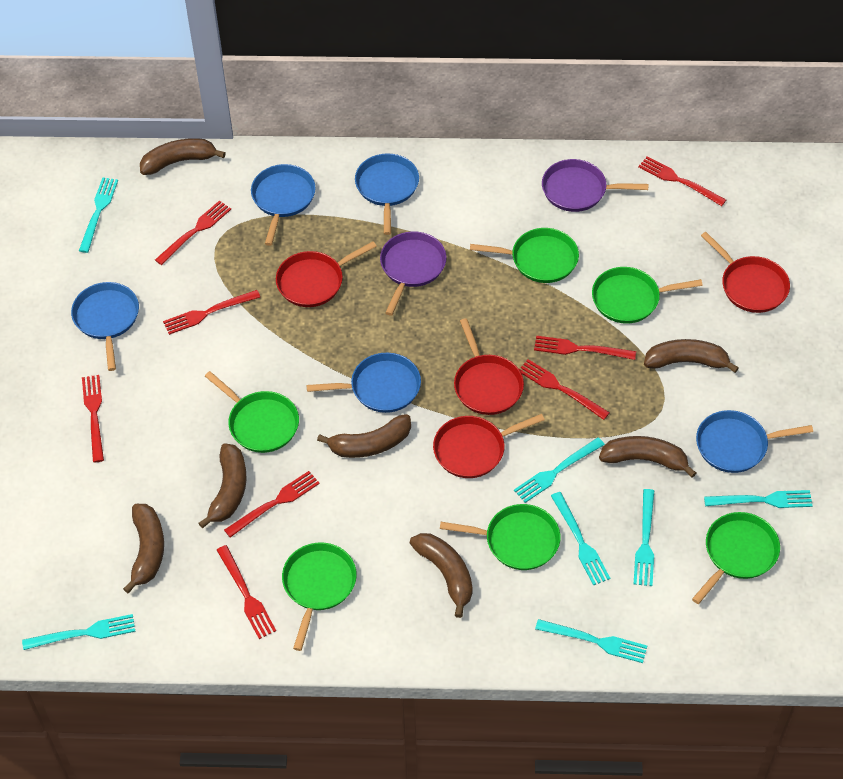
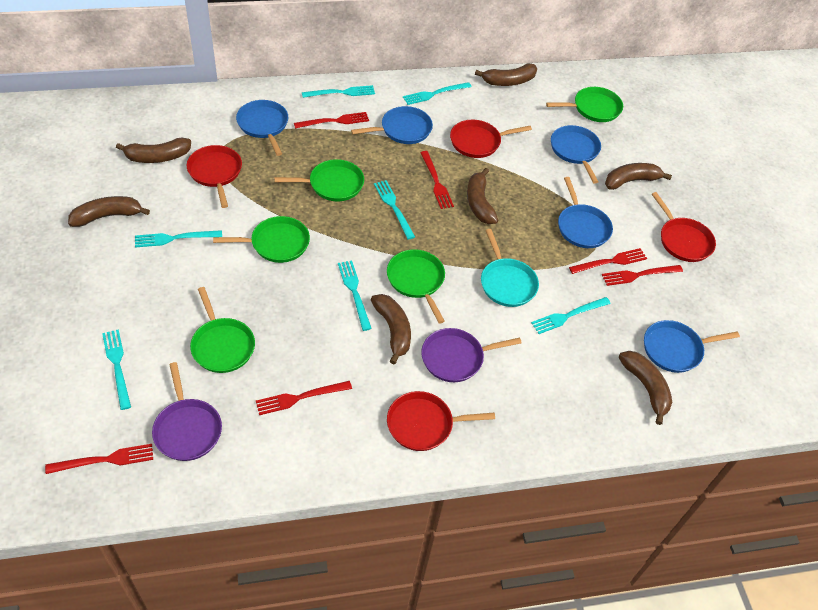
green pan: 6 -> 5
red fork: 8 -> 6
turquoise pan: 0 -> 1

